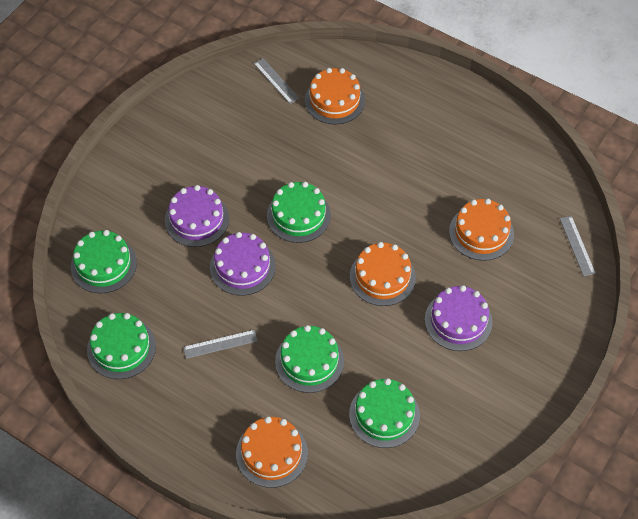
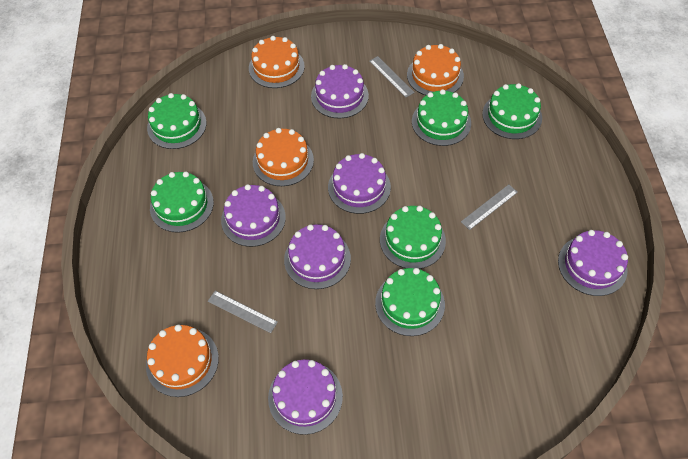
green cake: 5 -> 6
purple cake: 3 -> 6

